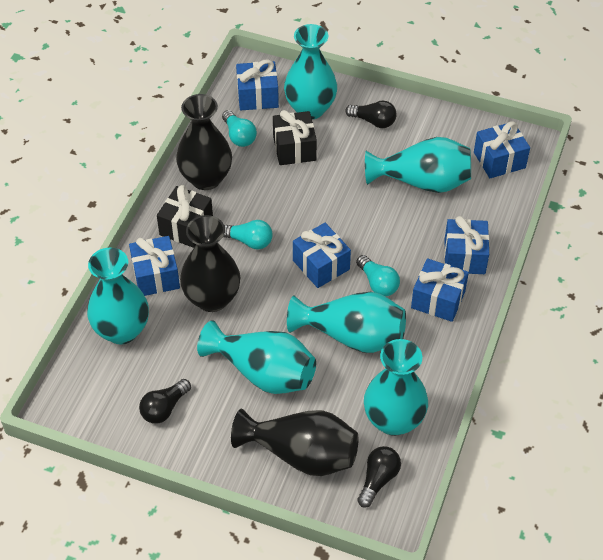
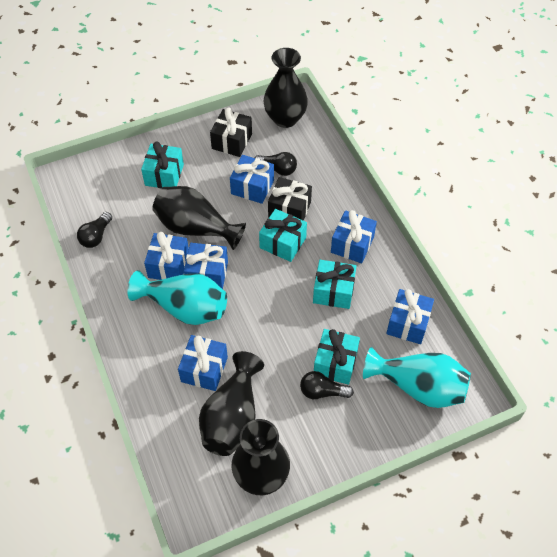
black vase: 3 -> 4
turquoise gift: 0 -> 4
turquoise light bulb: 3 -> 0
turquoise vase: 6 -> 2

